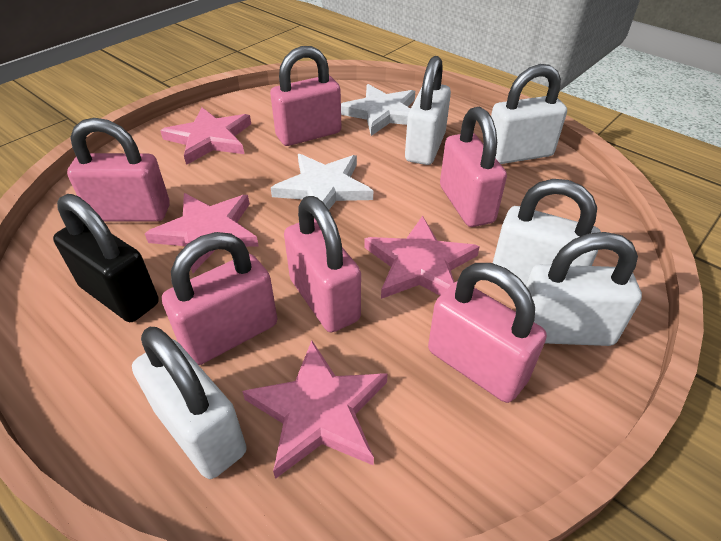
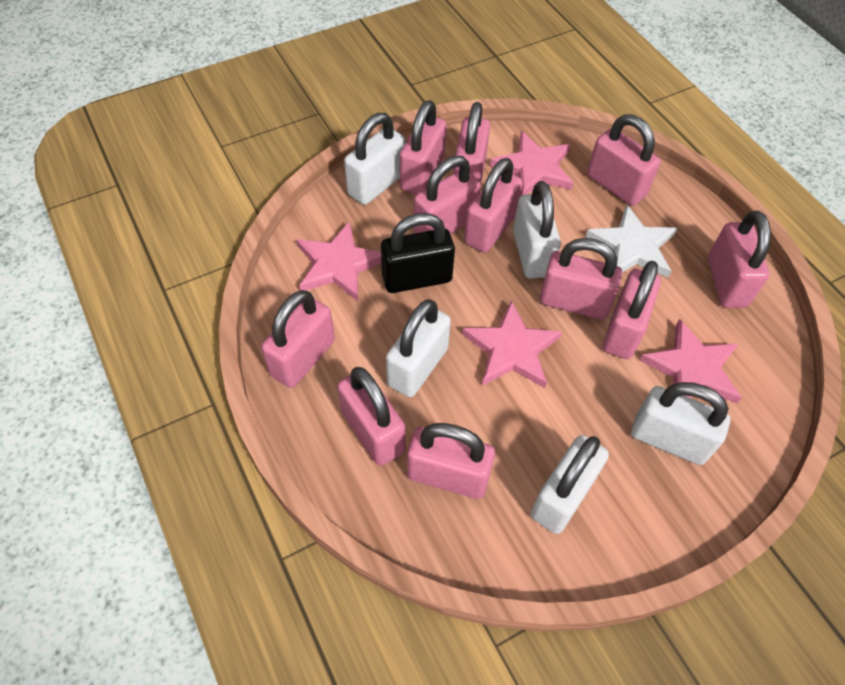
pink padlock: 6 -> 11
white star: 2 -> 1

